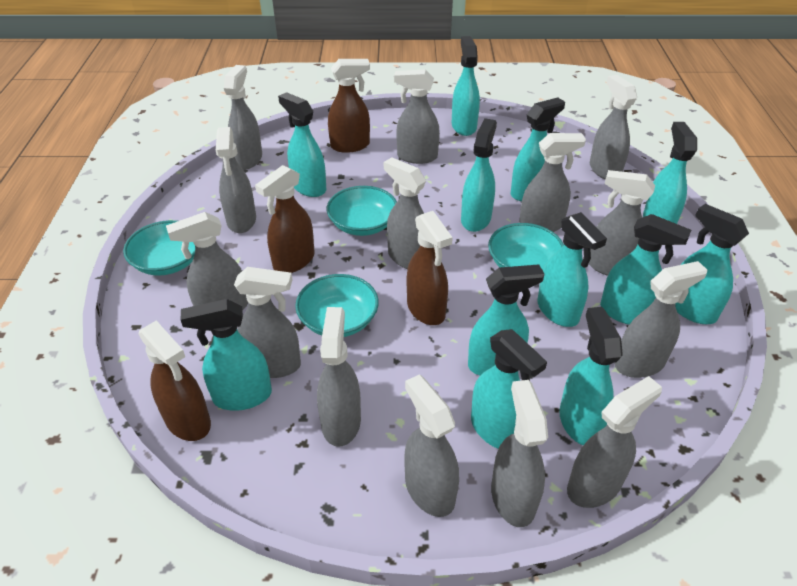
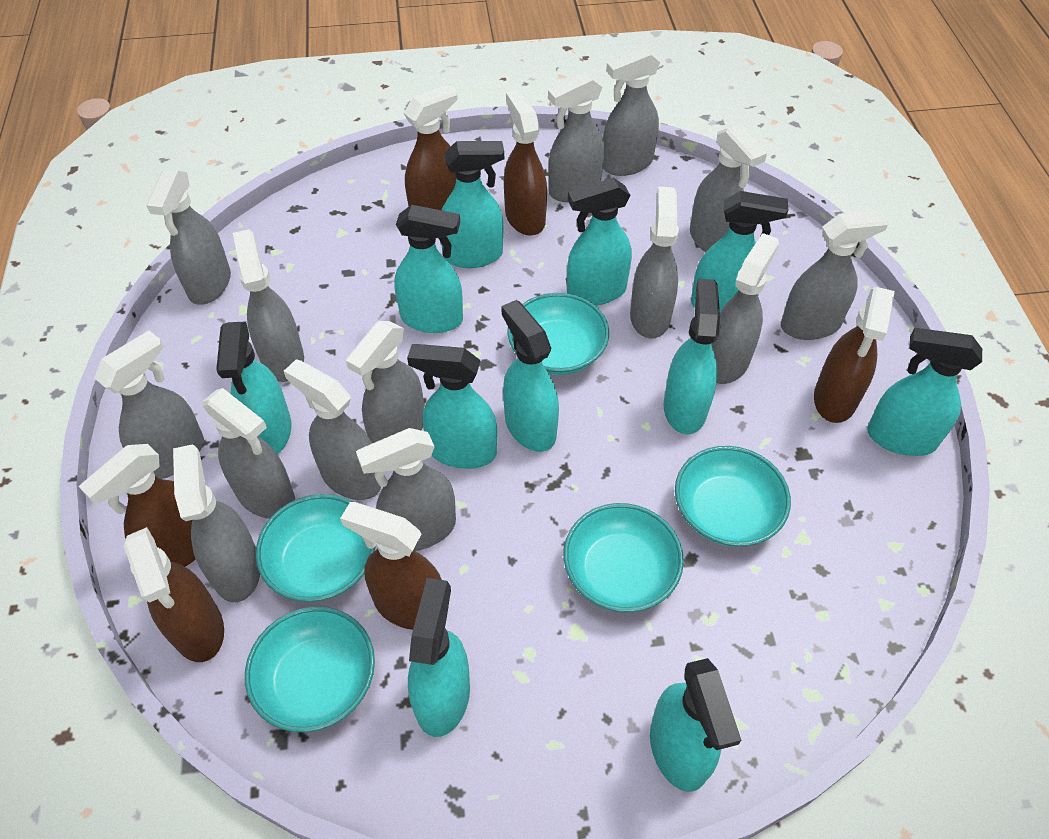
brown spray bottle: 4 -> 6
turquoise bowl: 4 -> 5
turquoise spray bottle: 12 -> 11

